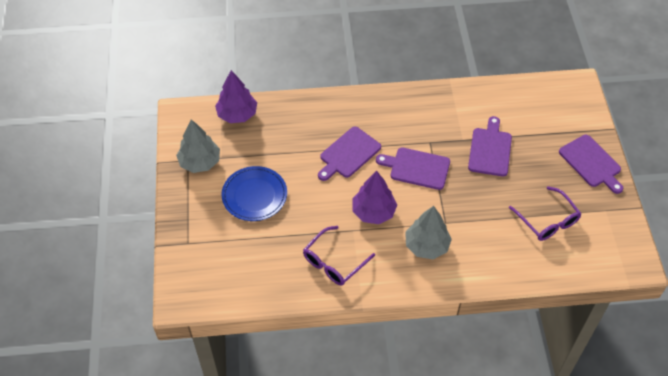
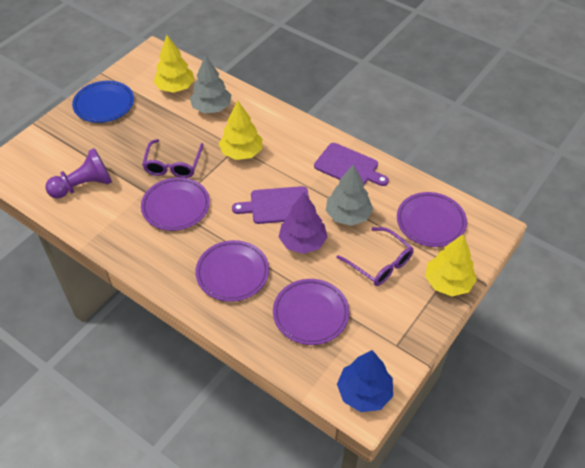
blue tree: 0 -> 1
purple cutting board: 4 -> 2
purple pawn: 0 -> 1
purple plate: 0 -> 4
purple tree: 2 -> 1
yellow tree: 0 -> 3

